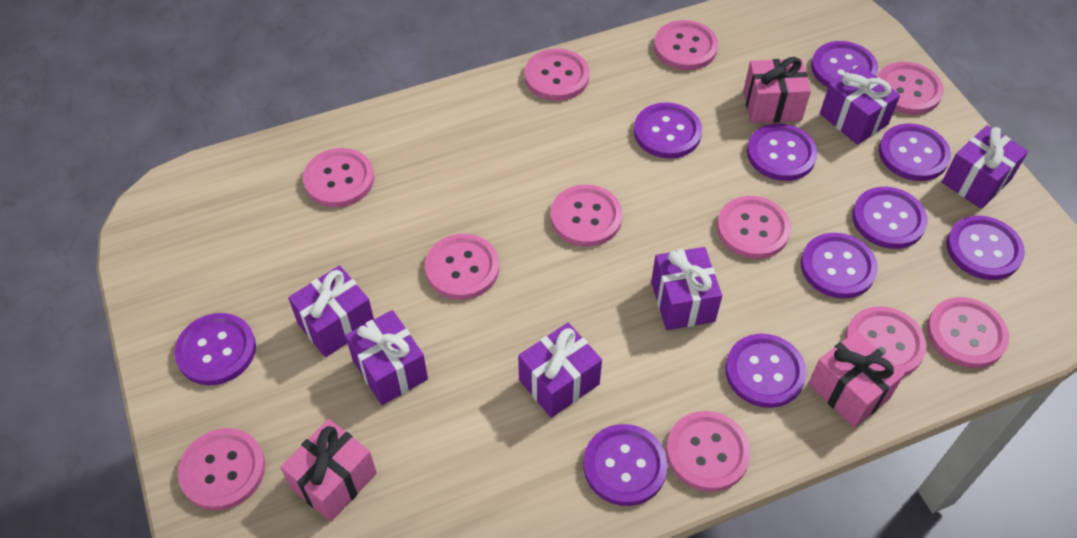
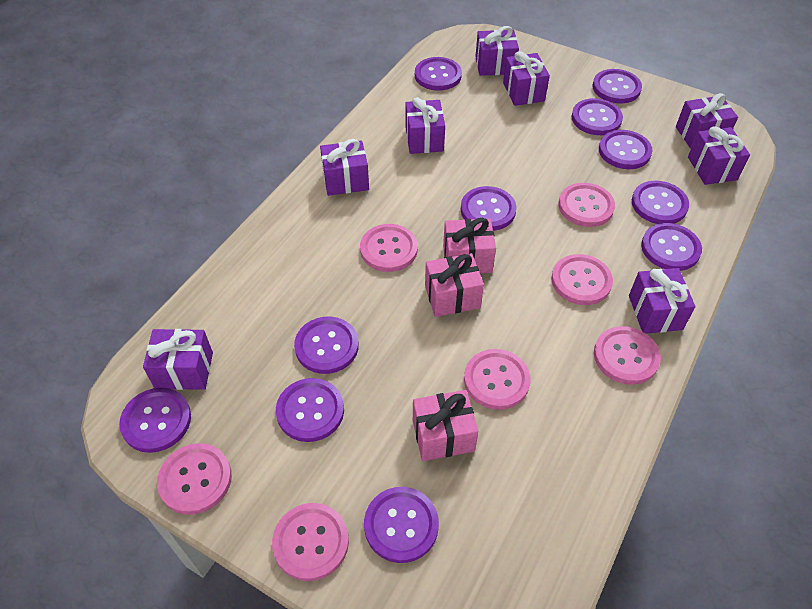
pink button: 11 -> 7
purple button: 10 -> 11
purple gift: 6 -> 8

